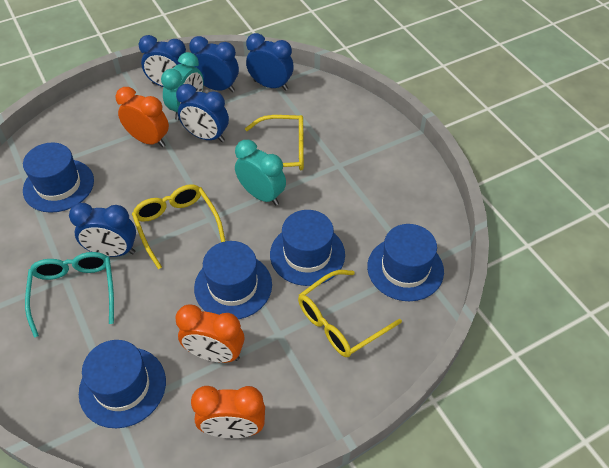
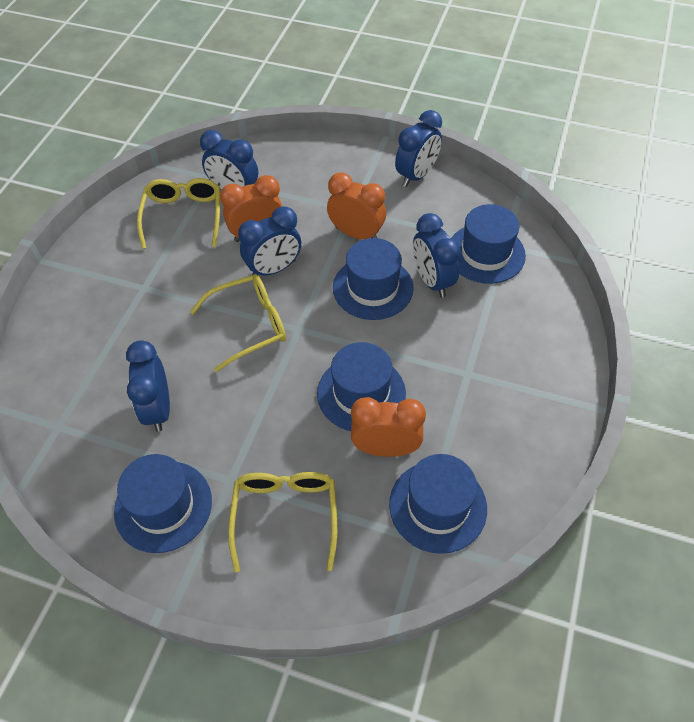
turquoise clock: 2 -> 0
turquoise glasses: 1 -> 0

